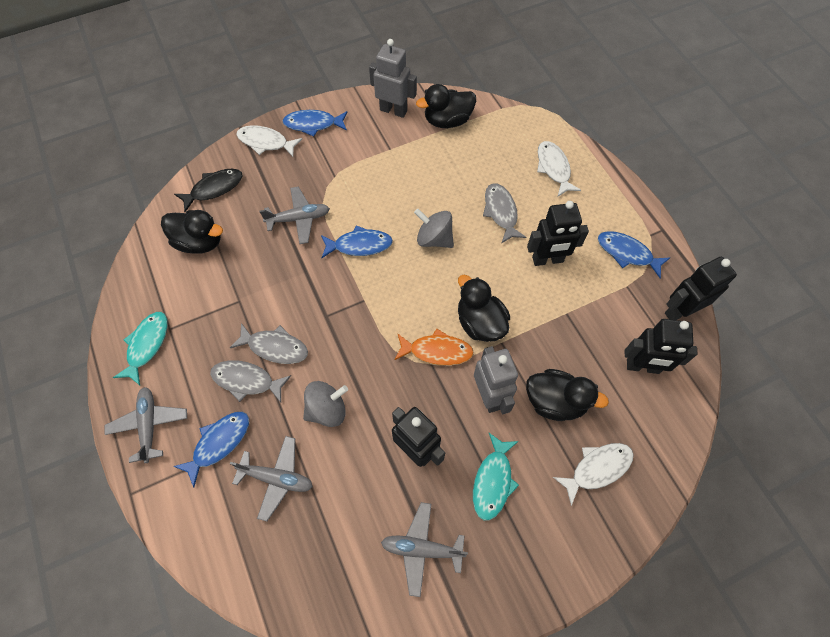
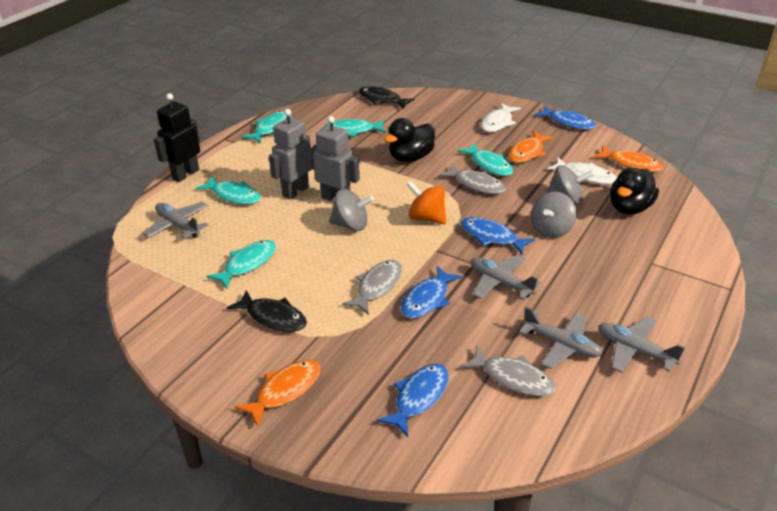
black duck: 4 -> 2
black fish: 1 -> 2
black robot: 4 -> 1
grey spinning top: 2 -> 3
orange fish: 1 -> 3
orange spinning top: 0 -> 1
turquoise fish: 2 -> 5
white fish: 3 -> 2

